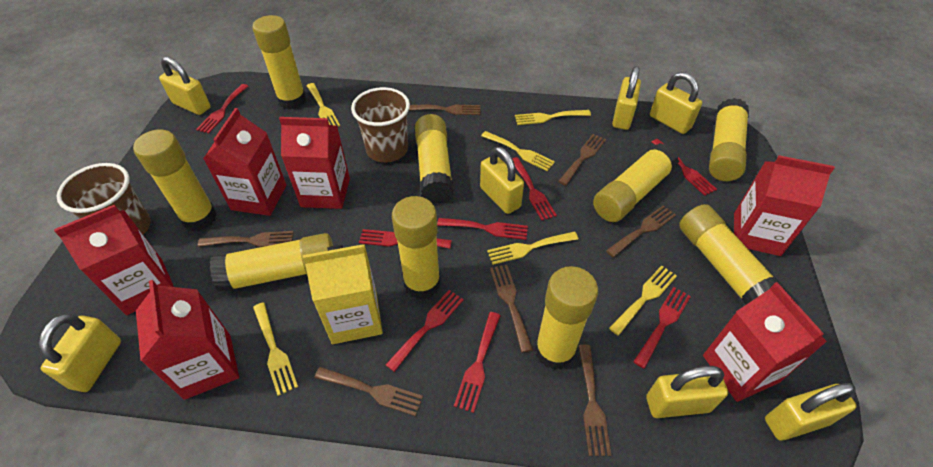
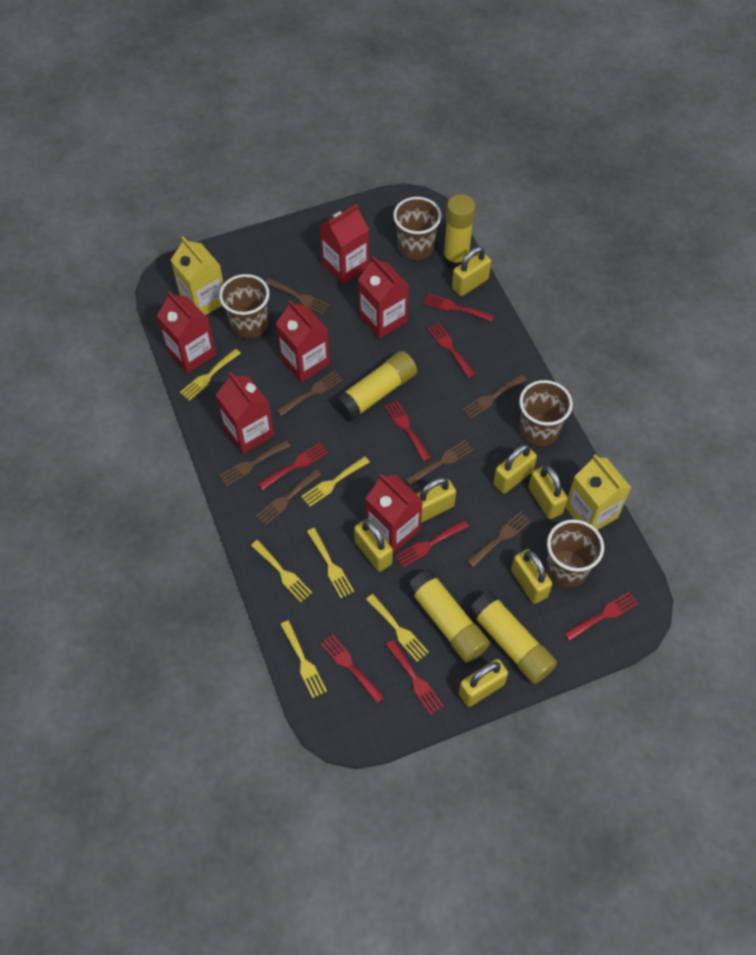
brown cup: 2 -> 4
yellow carton: 1 -> 2
yellow glue stick: 9 -> 4

